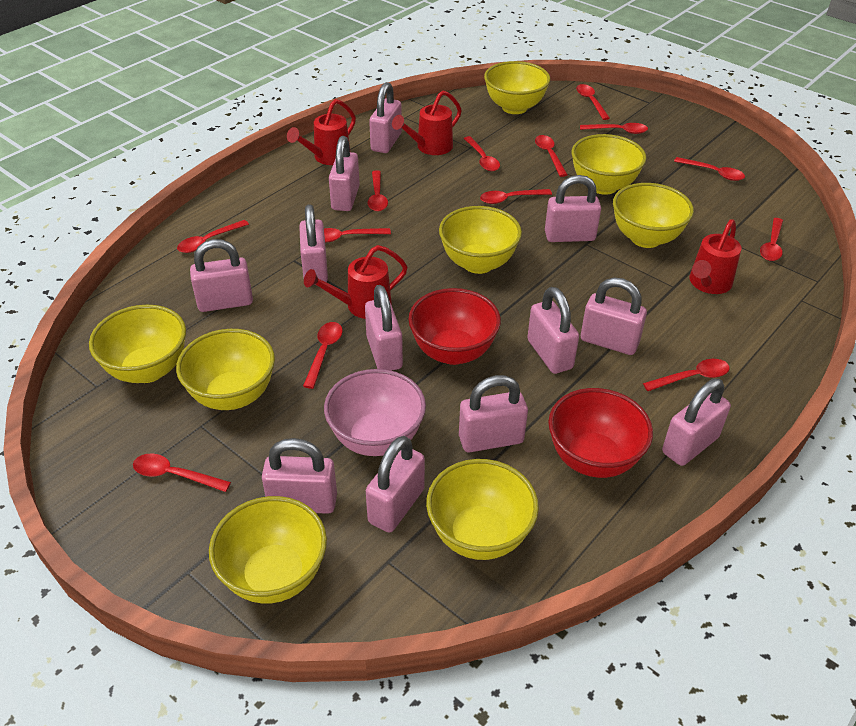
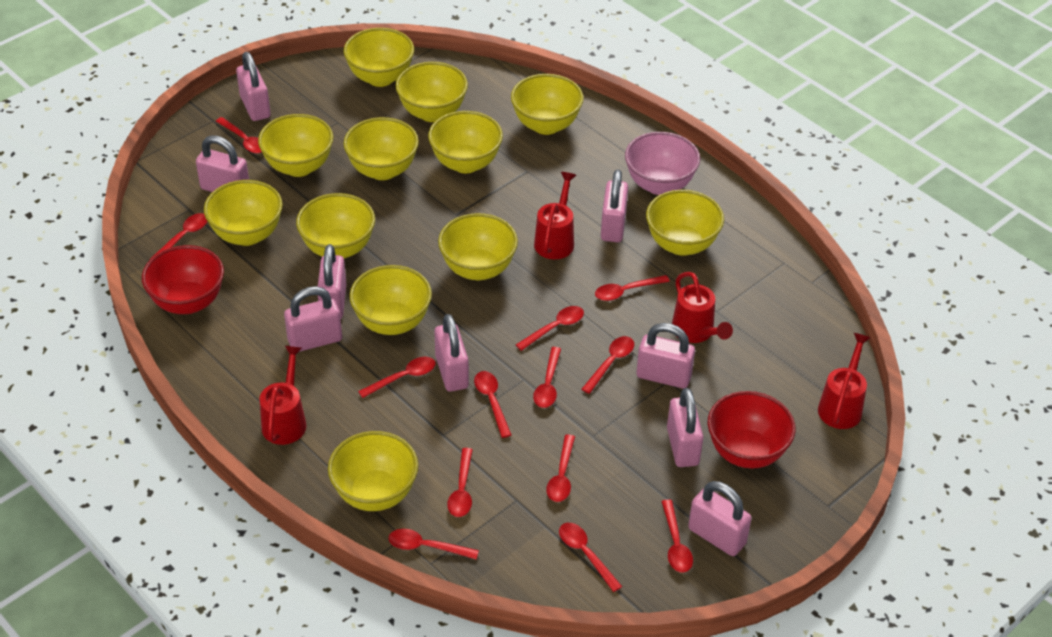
pink padlock: 12 -> 9
yellow bowl: 8 -> 12

